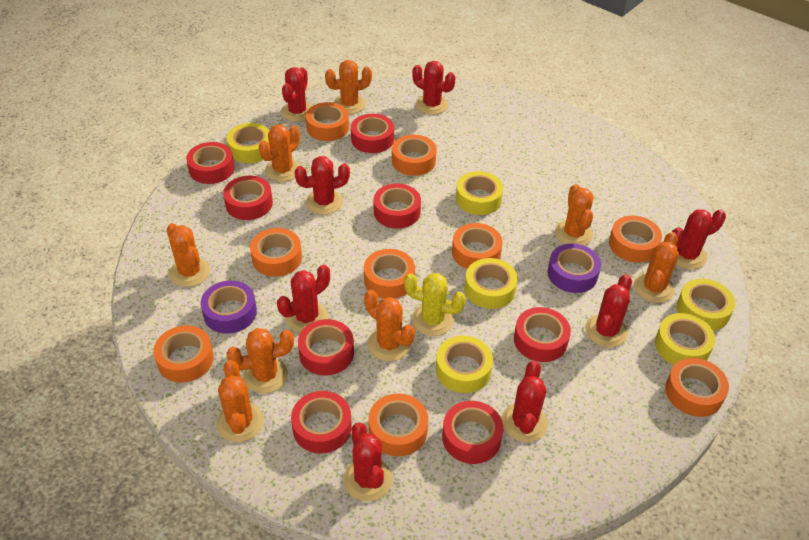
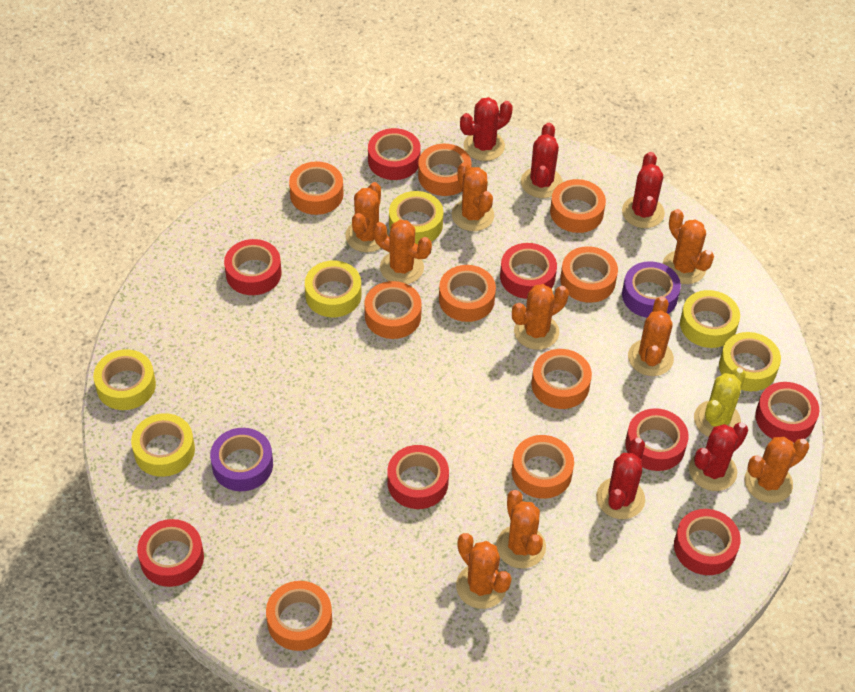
orange cactus: 8 -> 9
red cactus: 8 -> 5

